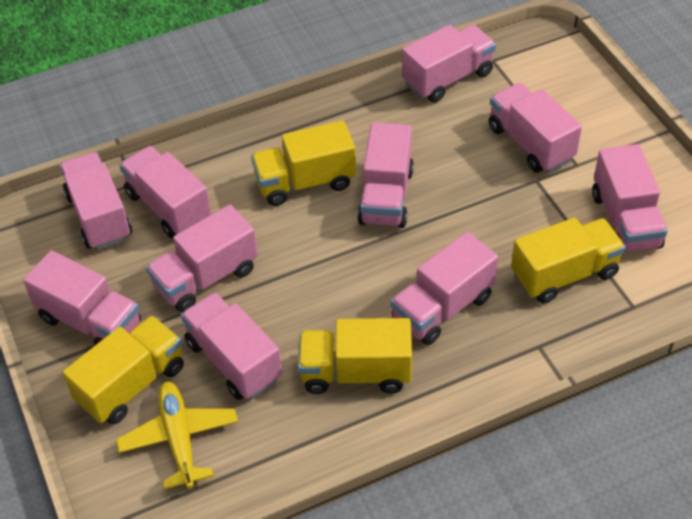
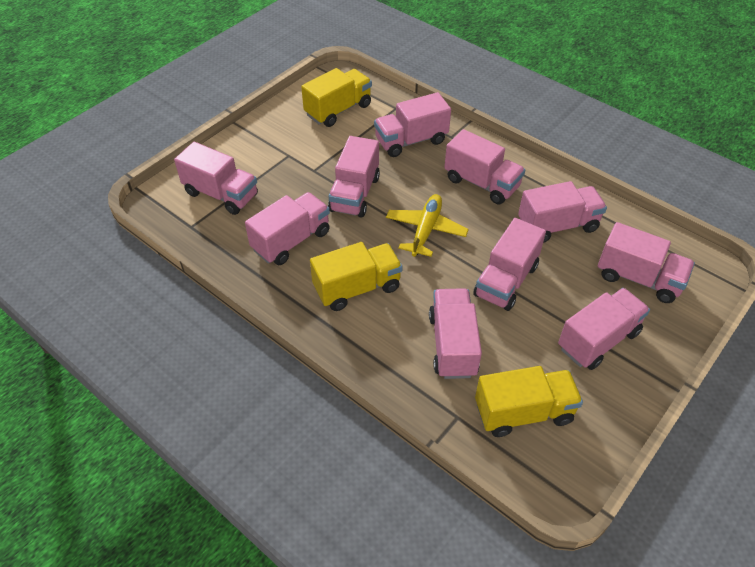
yellow truck: 4 -> 3

